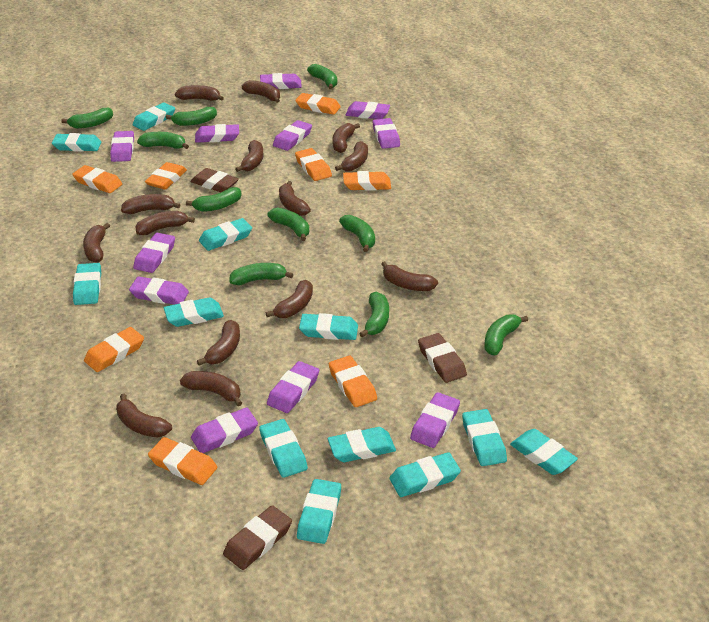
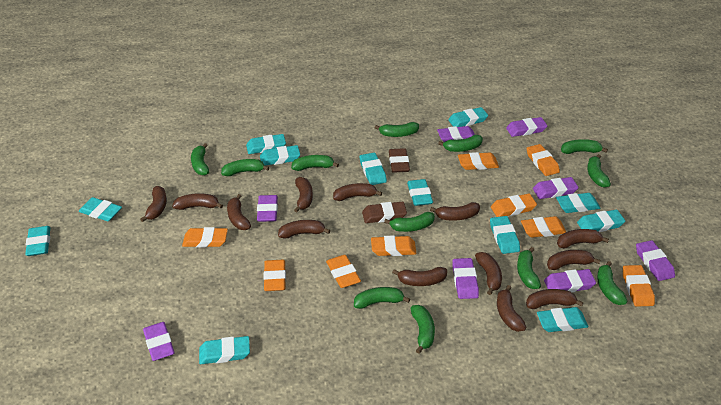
brown banana: 14 -> 13
brown eraser: 3 -> 2
green banana: 10 -> 12
orange eraser: 8 -> 9
purple eraser: 11 -> 8

